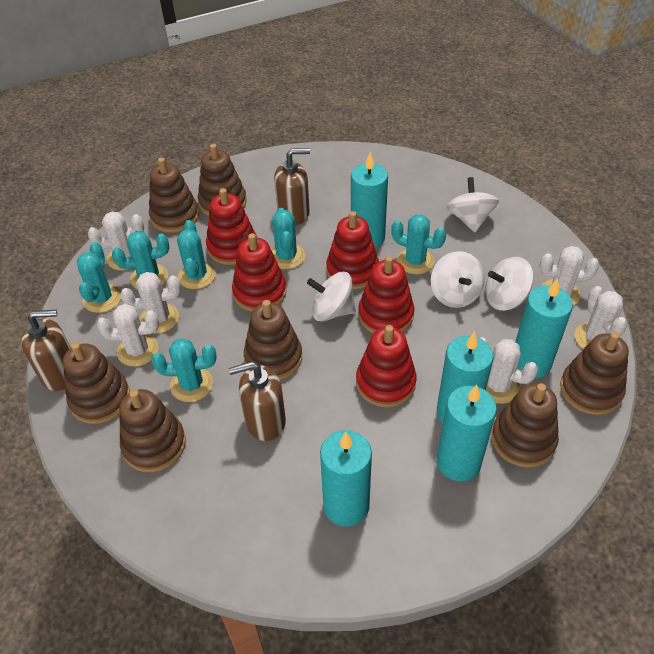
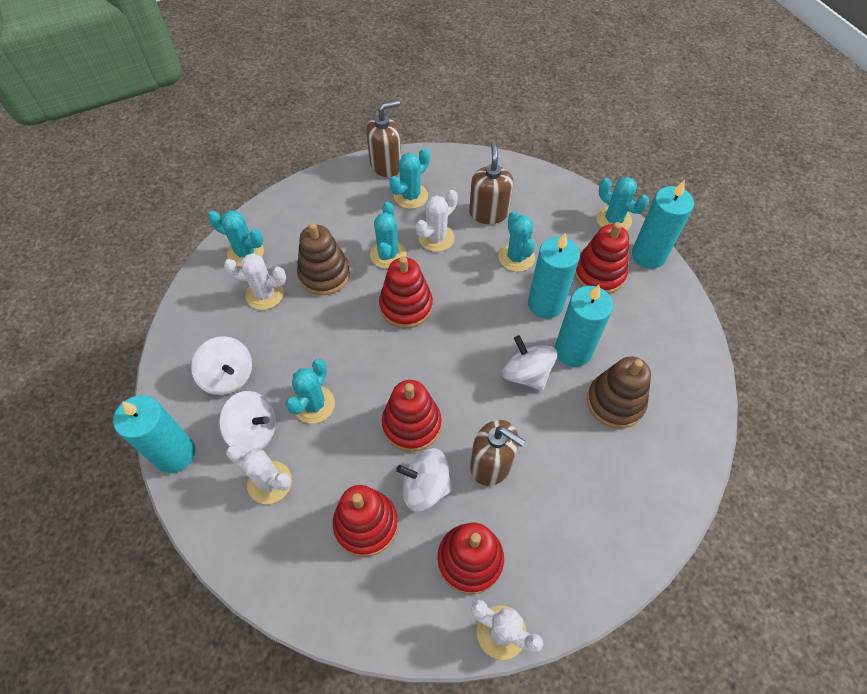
brown stacking toy: 7 -> 2
turquoise candle: 5 -> 4
white cactus: 6 -> 4

